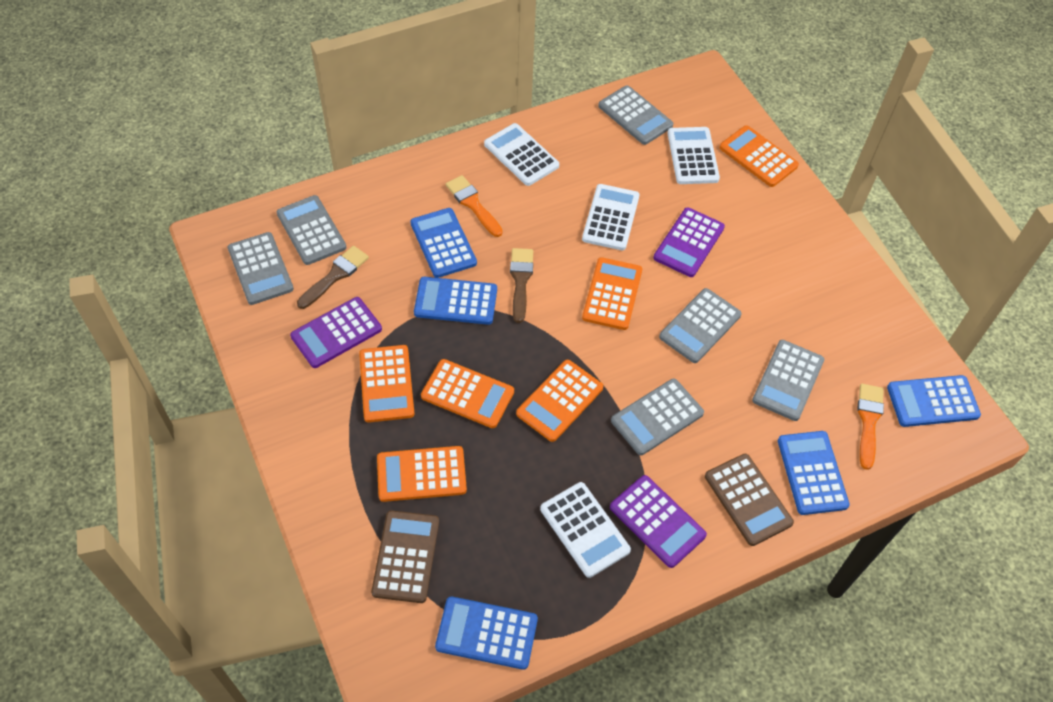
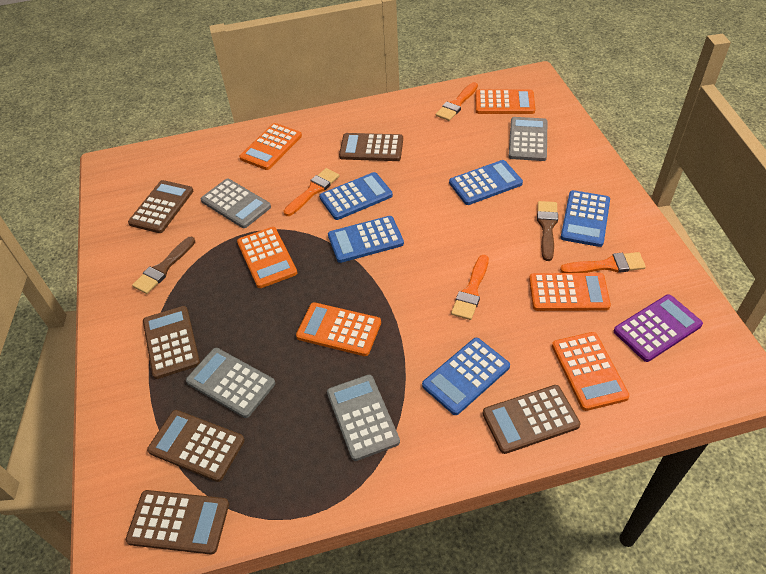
brown calculator: 2 -> 6
grey calculator: 6 -> 4
orange brush: 2 -> 4
purple calculator: 3 -> 1
white calculator: 4 -> 0

